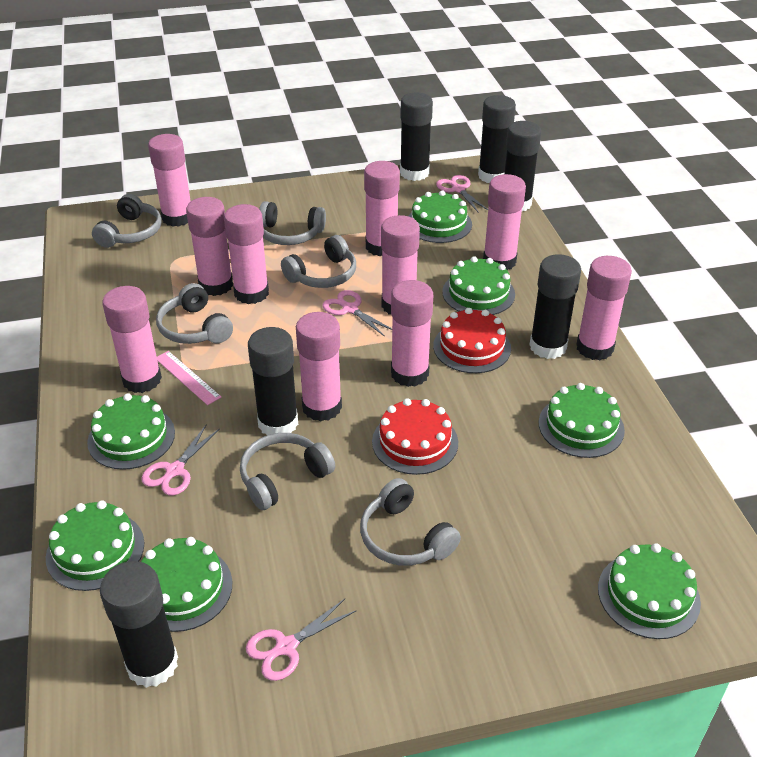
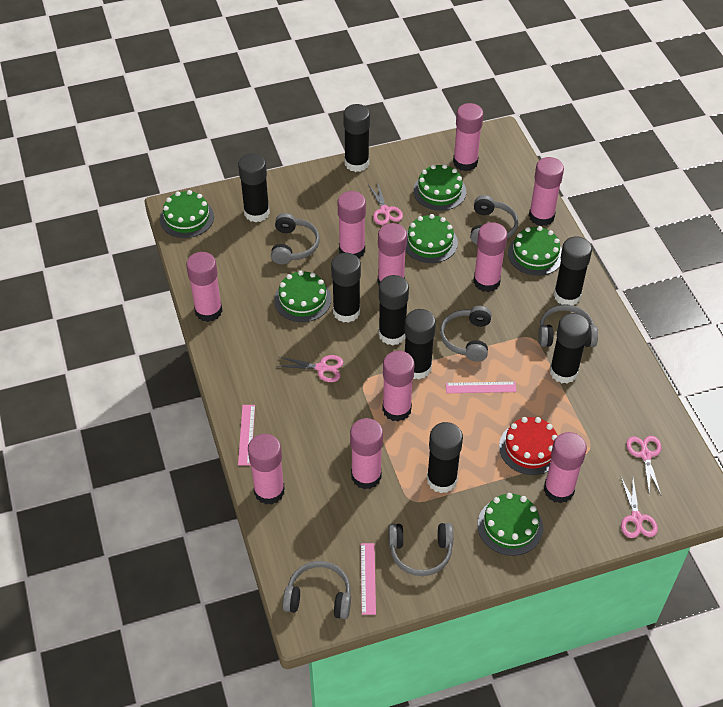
black glue stick: 6 -> 8
green cake: 7 -> 6
pink ruler: 1 -> 3
red cake: 2 -> 1

